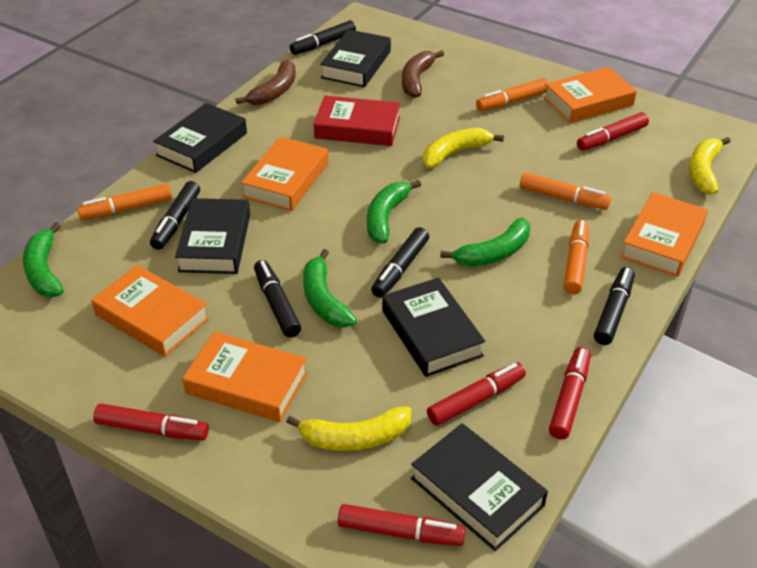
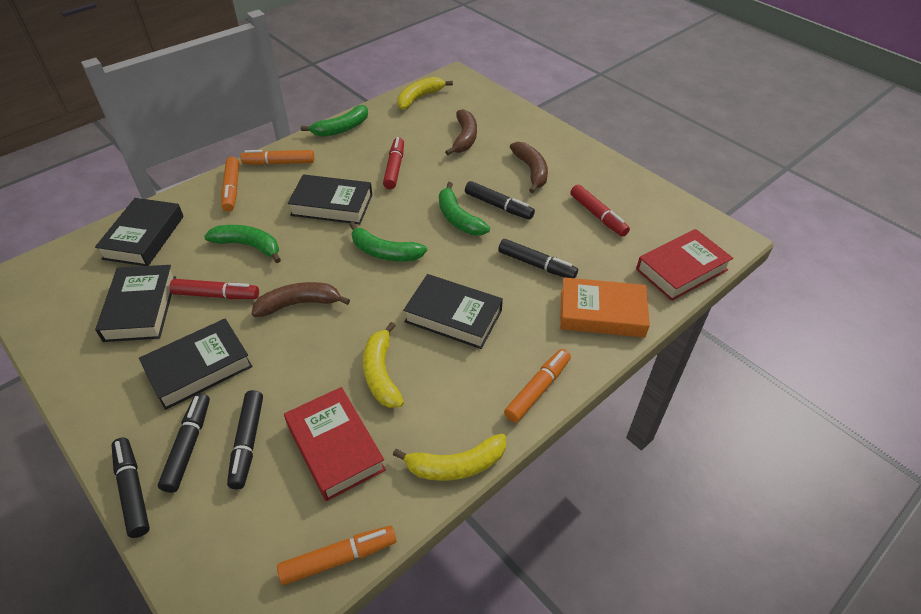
brown banana: 2 -> 3
orange book: 5 -> 1
red book: 1 -> 2
red marker: 5 -> 3

